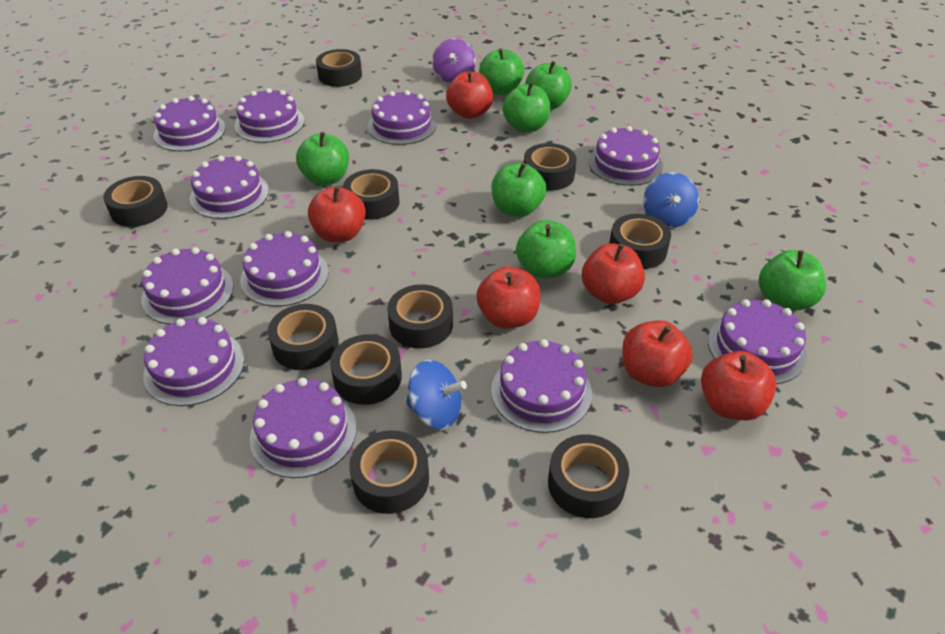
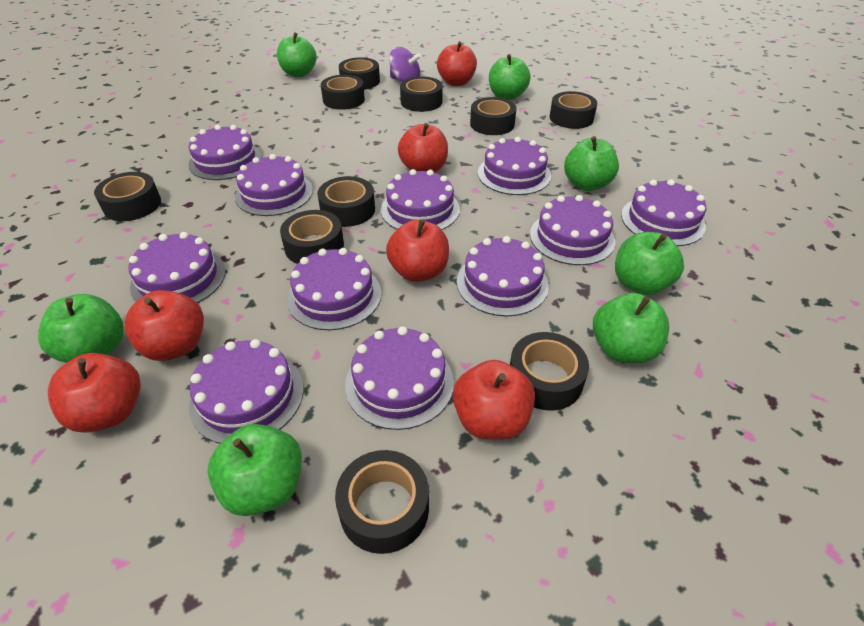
blue spinning top: 2 -> 0

